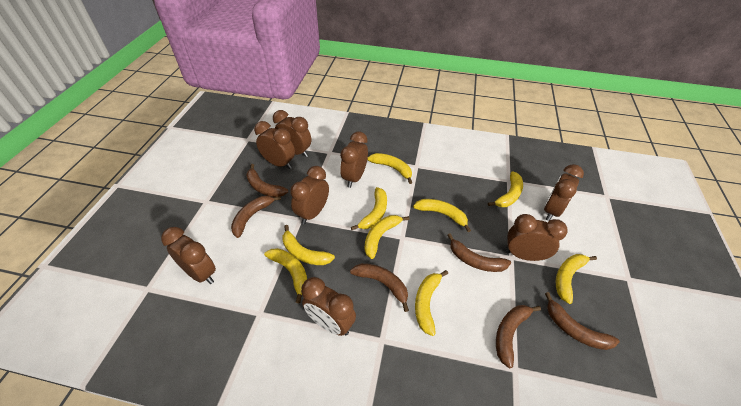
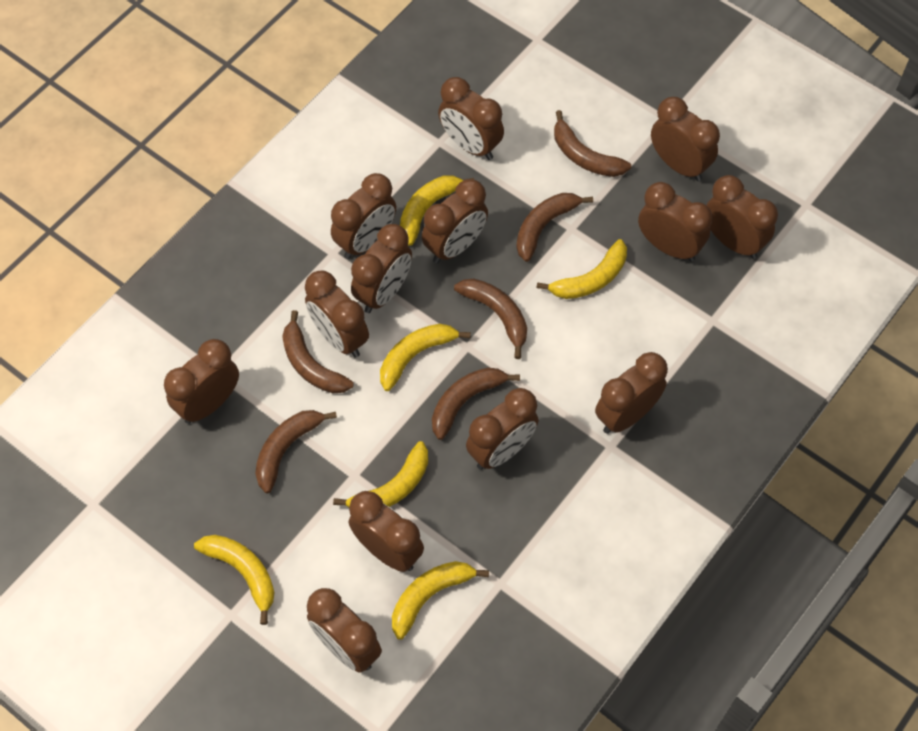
brown clock: 8 -> 13
yellow banana: 9 -> 6

